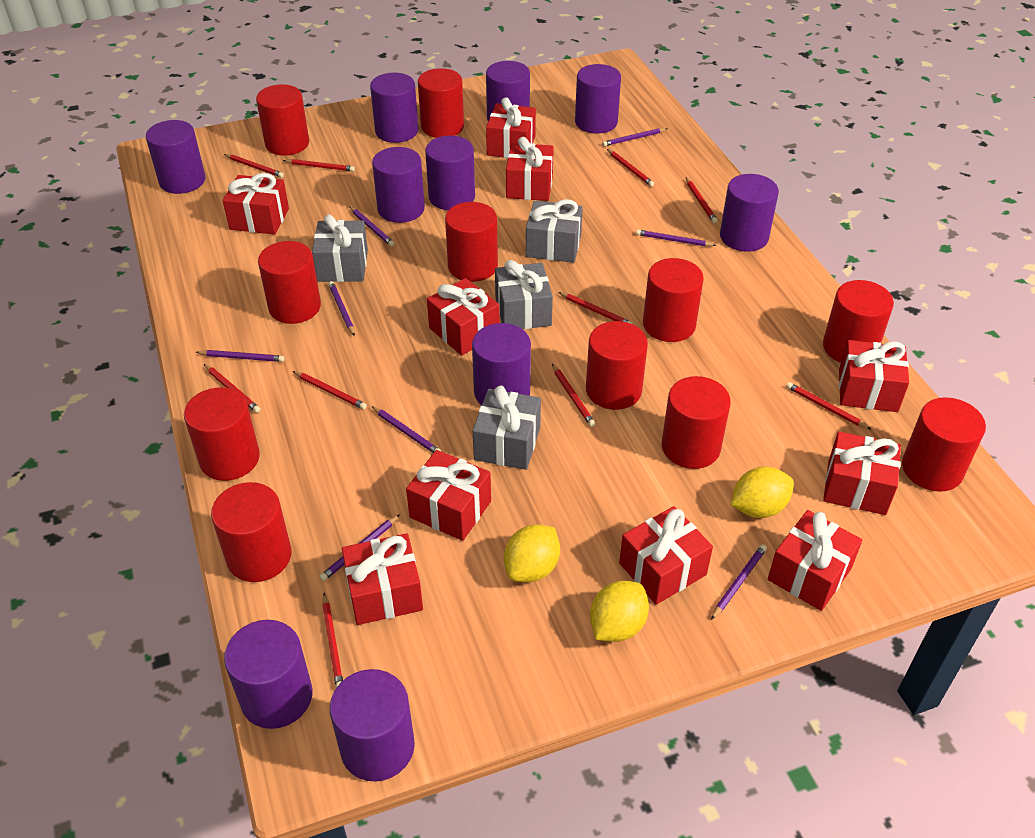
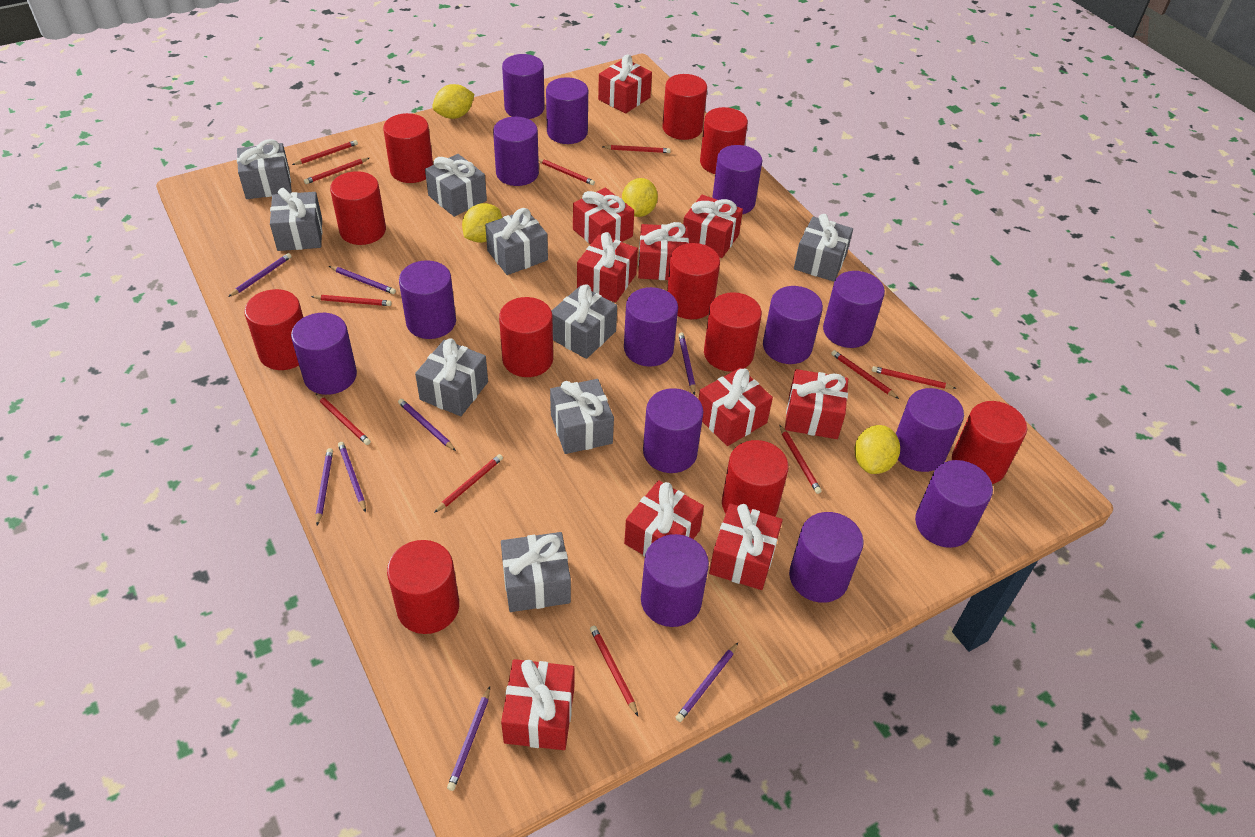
grey gift: 4 -> 9
purple cylinder: 10 -> 14
red pencil: 10 -> 11
yellow lemon: 3 -> 4

